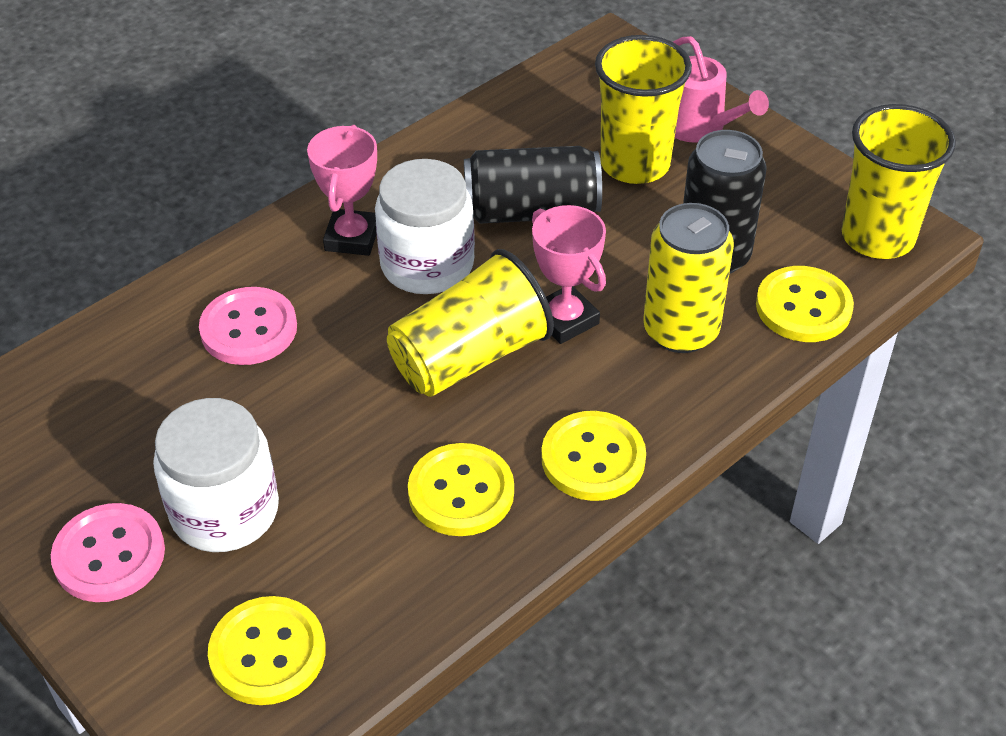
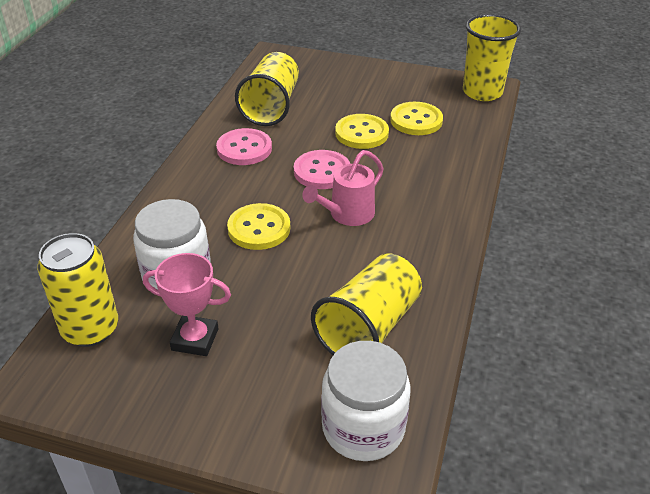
black can: 2 -> 0
pink trophy: 2 -> 1
yellow button: 4 -> 3

